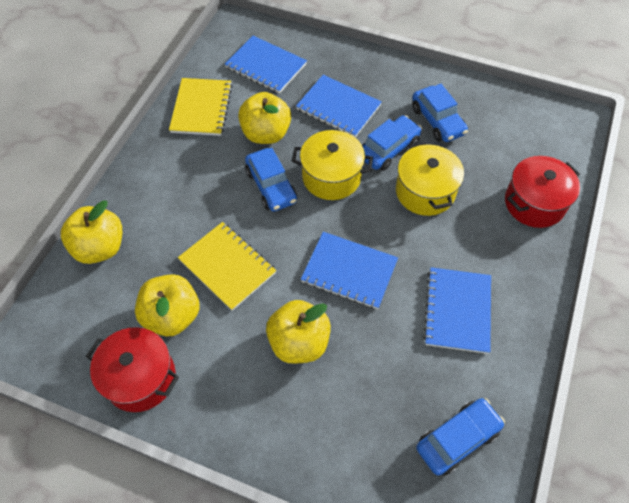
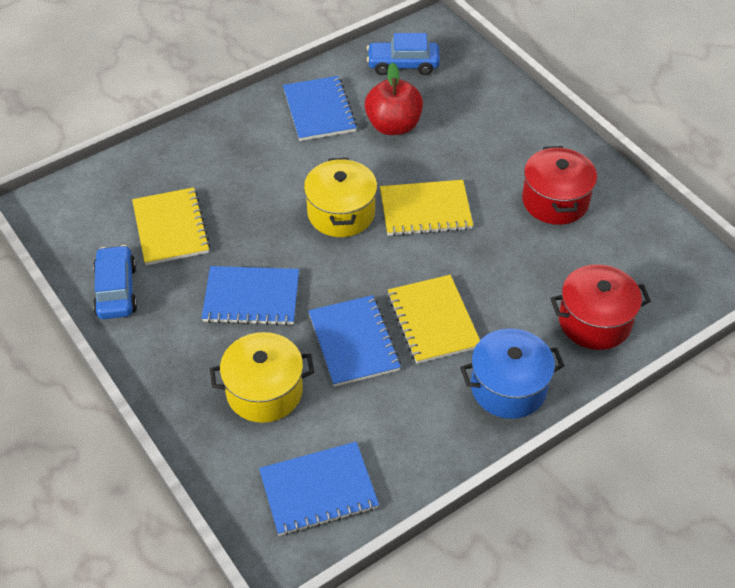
blue car: 4 -> 2
blue pot: 0 -> 1
red apple: 0 -> 1
yellow apple: 4 -> 0
yellow notebook: 2 -> 3

